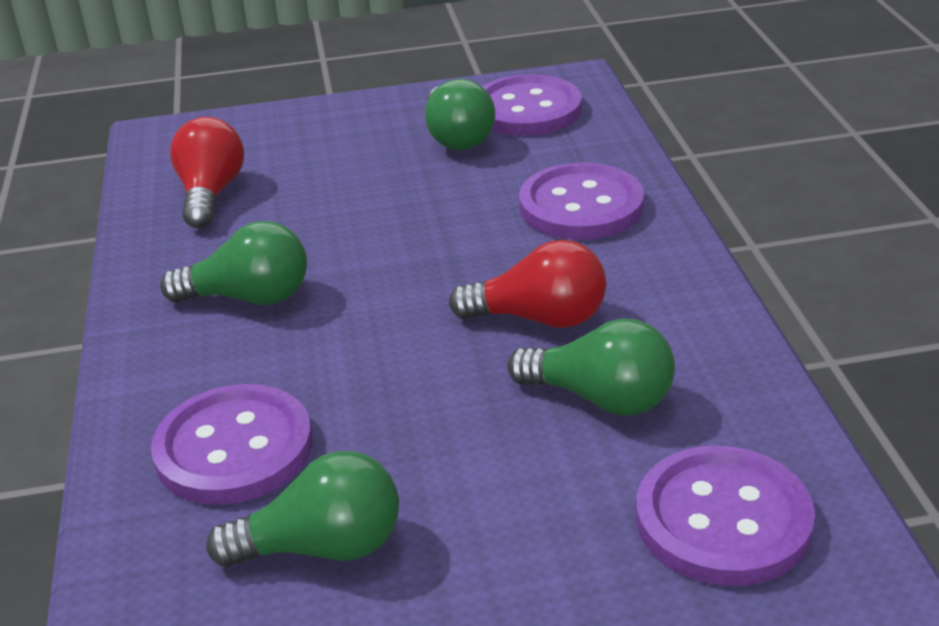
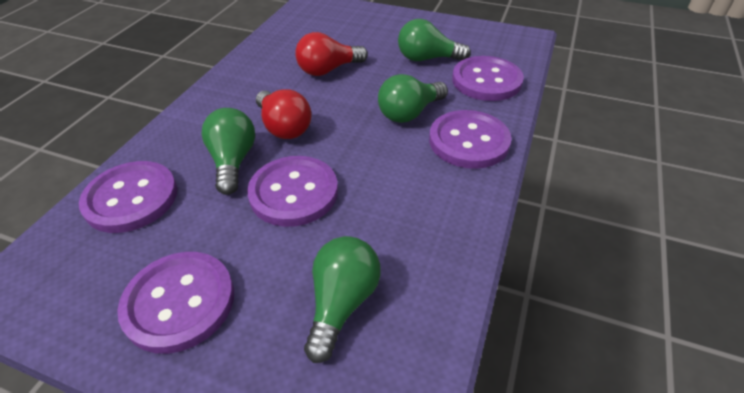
purple button: 4 -> 5

